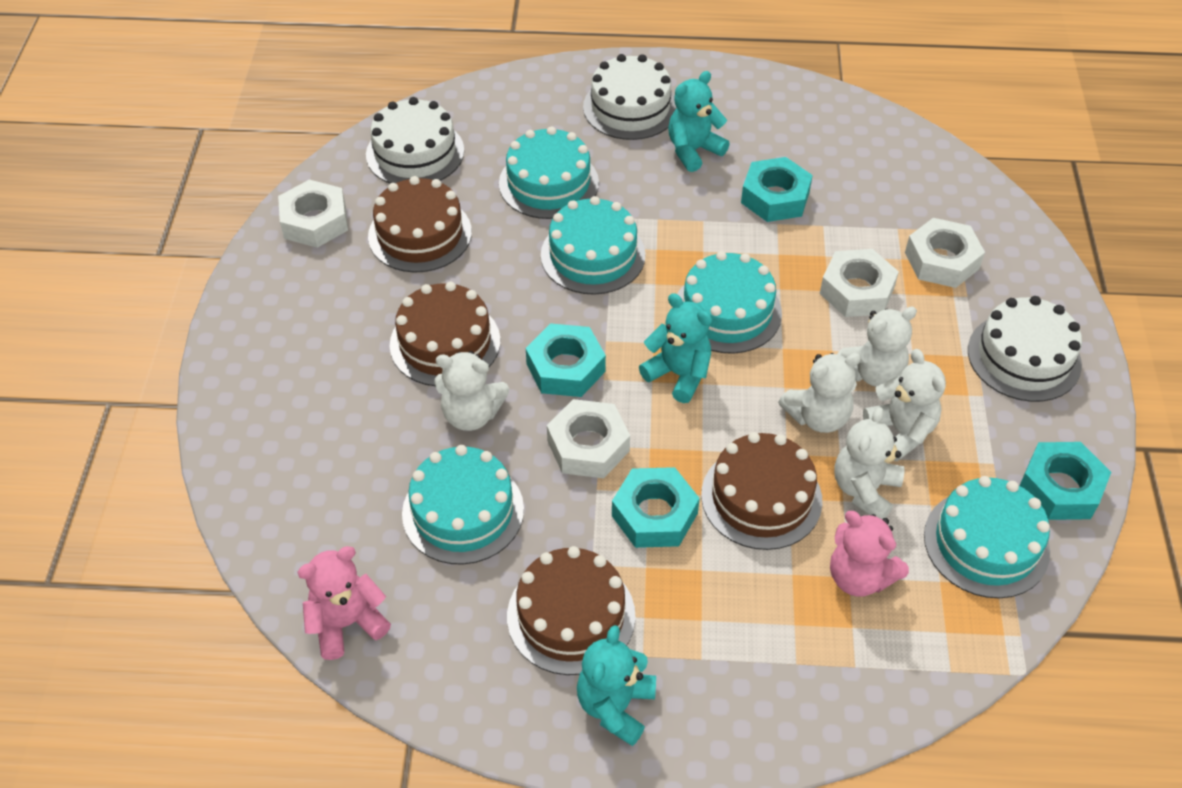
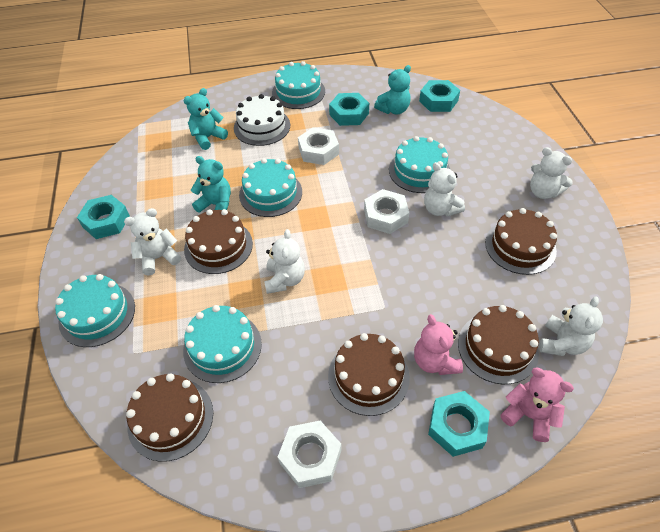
brown cake: 4 -> 5
white cake: 3 -> 1
white nut: 4 -> 3

